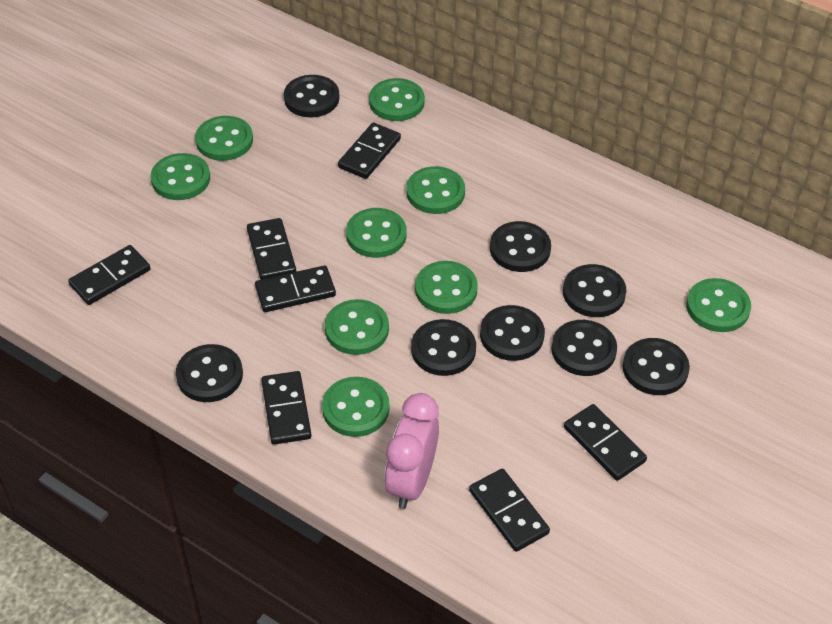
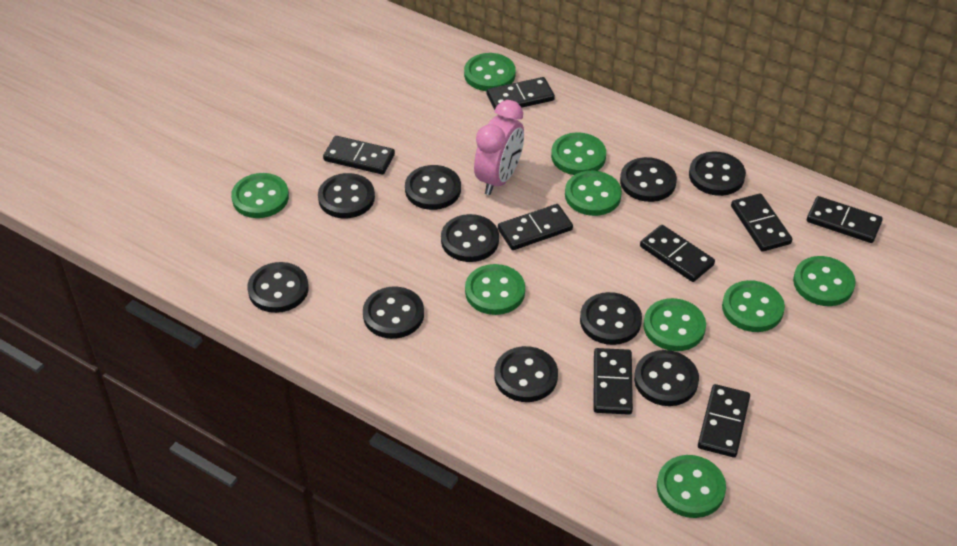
black button: 8 -> 10
black domino: 7 -> 8

